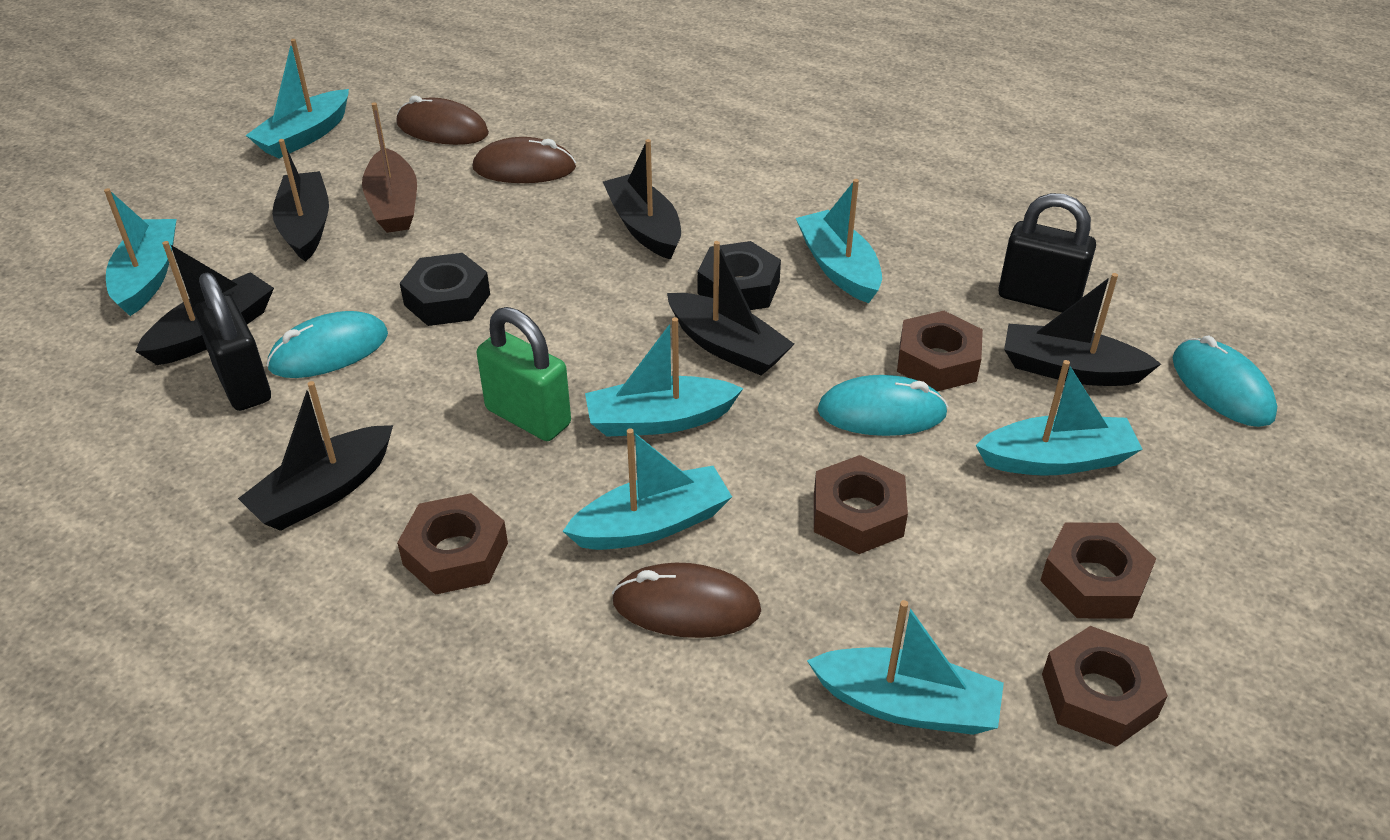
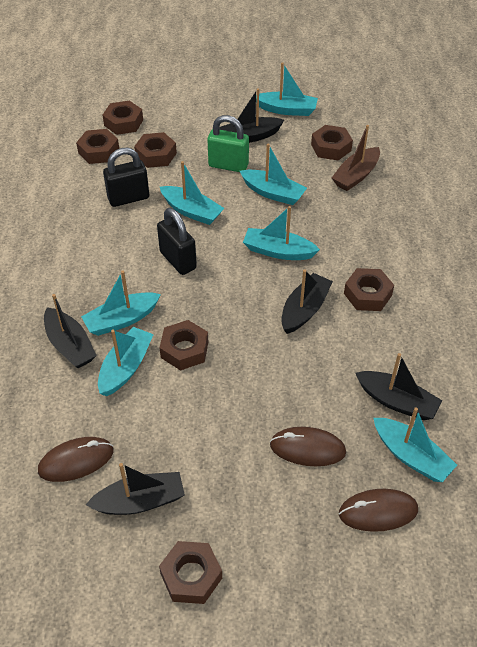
black boat: 6 -> 5
black nut: 2 -> 0
brown nut: 5 -> 7
turquoise mouse: 3 -> 0

